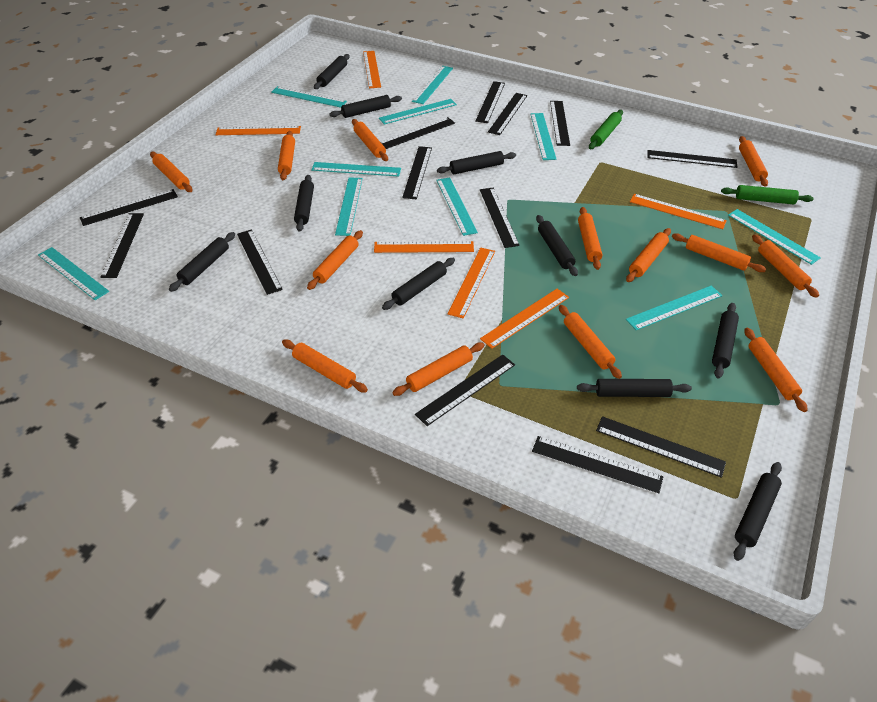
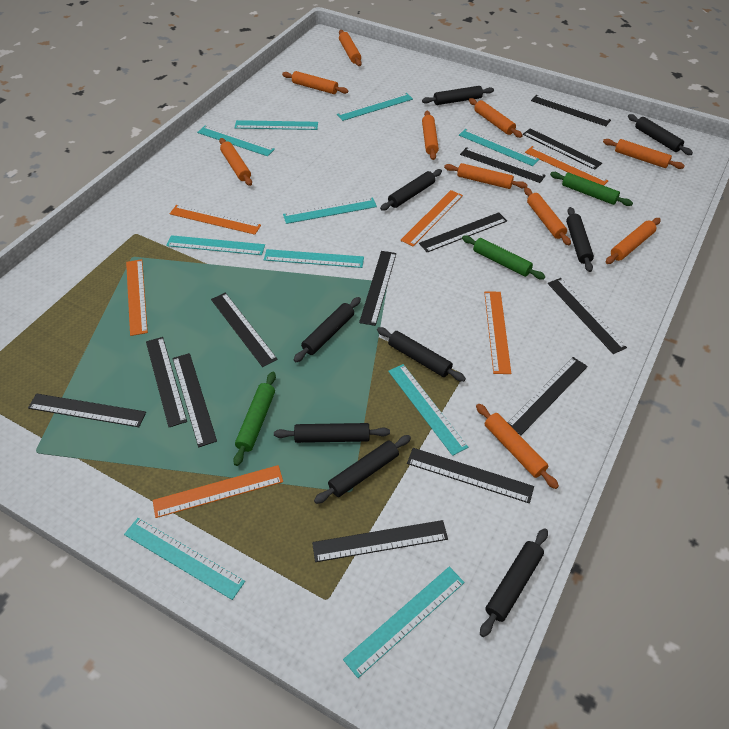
black rolling pin: 10 -> 9
green rolling pin: 2 -> 3
orange rolling pin: 13 -> 10

